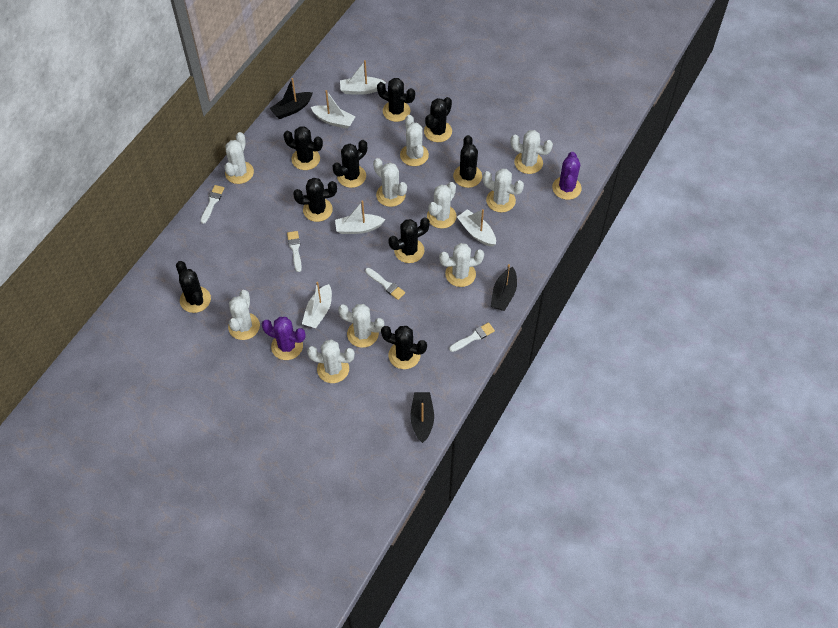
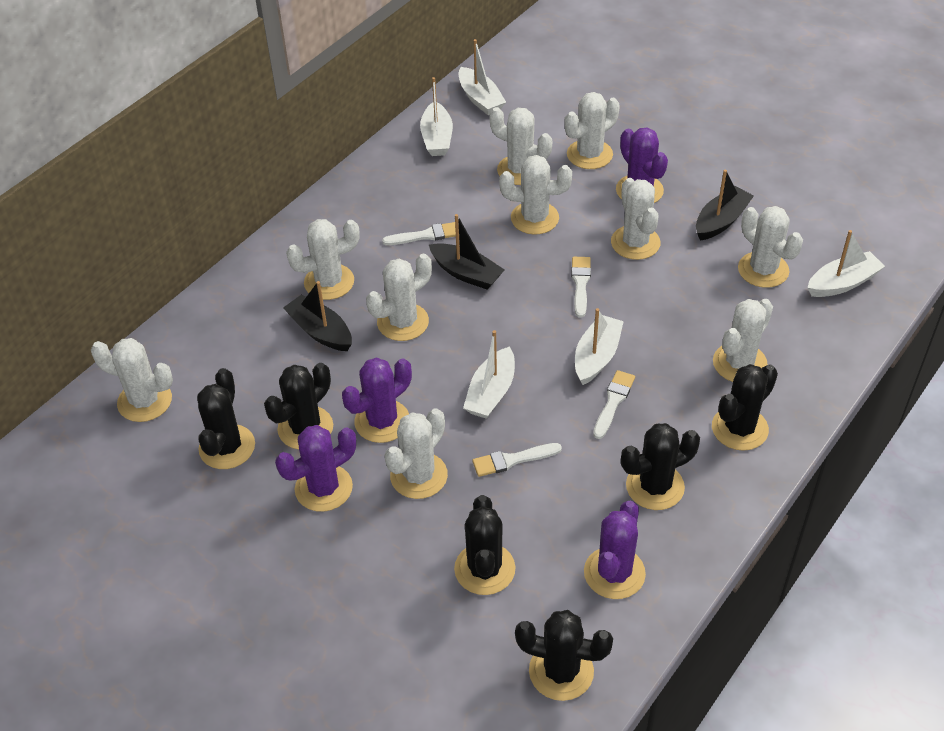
black cactus: 9 -> 6
purple cactus: 2 -> 4

